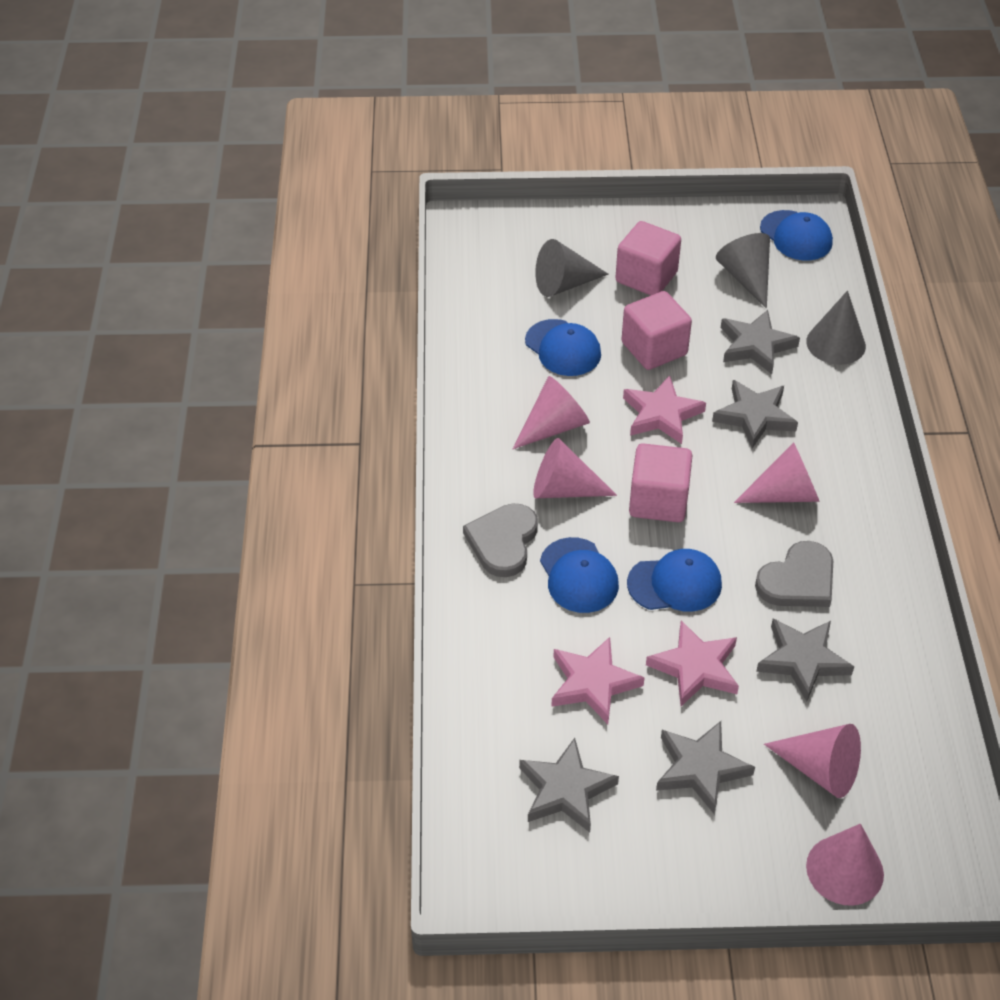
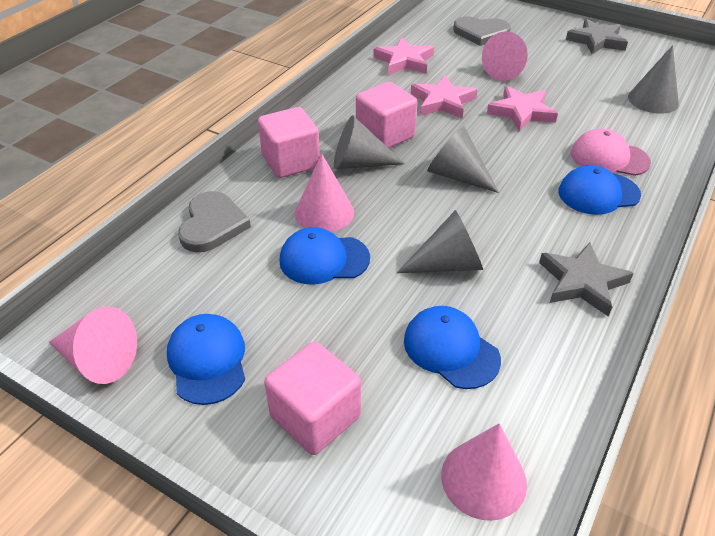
grey cone: 3 -> 4
grey star: 5 -> 2
pink cap: 0 -> 1
pink cone: 5 -> 4

